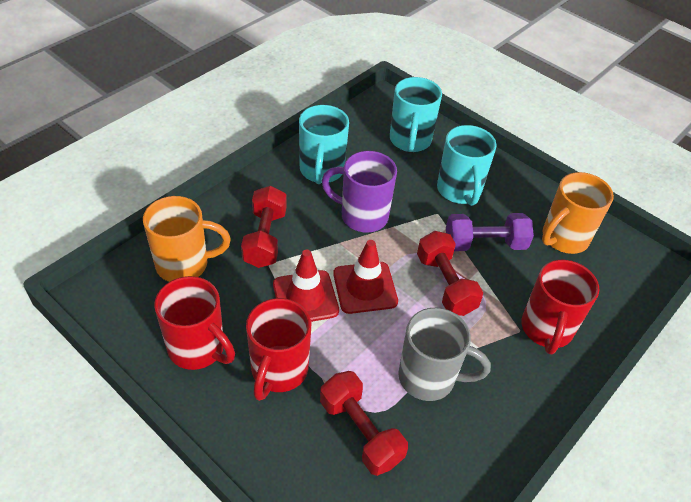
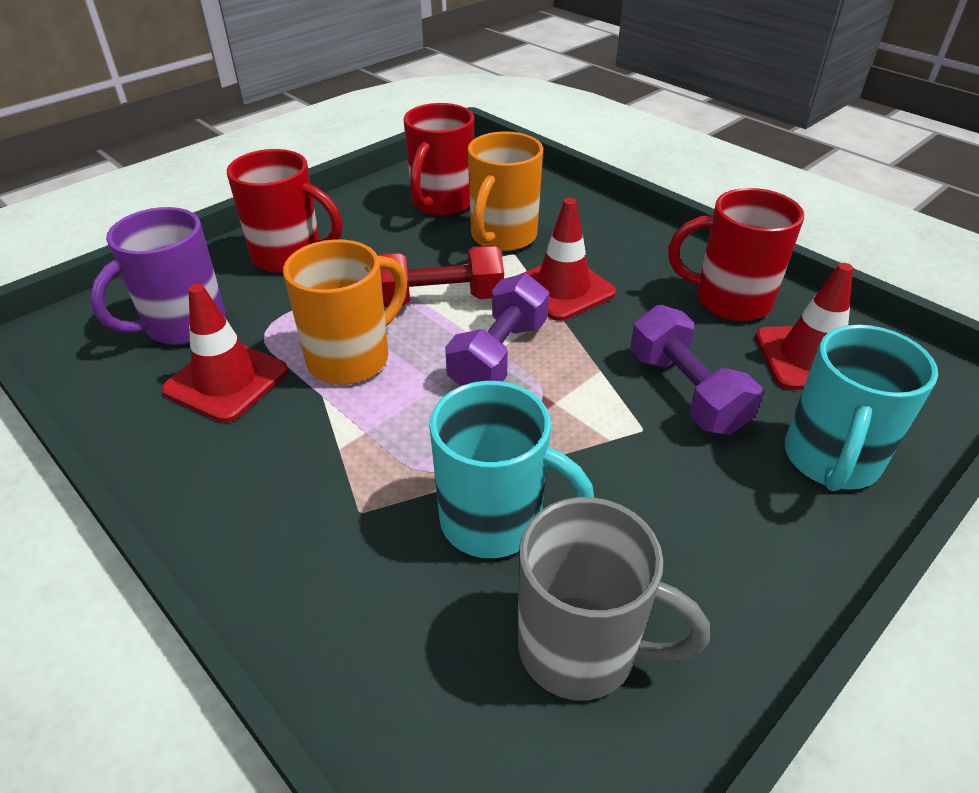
purple dumbbell: 1 -> 2
red dumbbell: 3 -> 1
red traffic cone: 2 -> 3
turquoise mug: 3 -> 2

